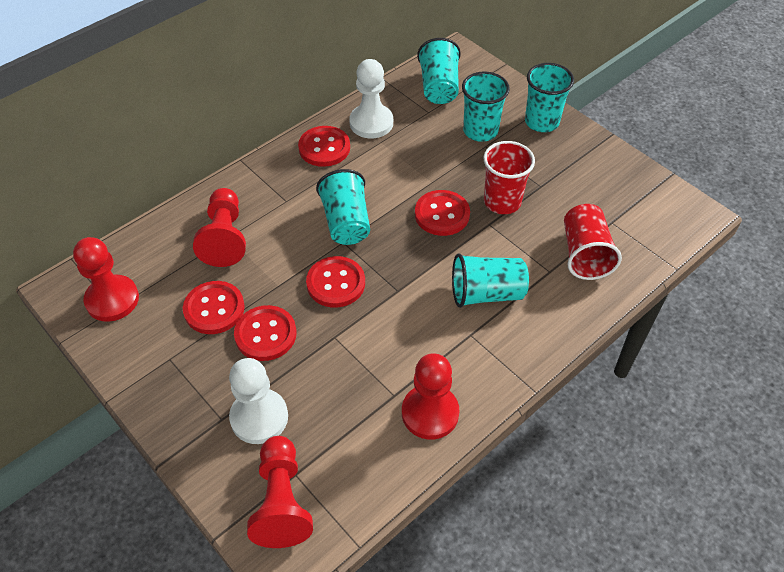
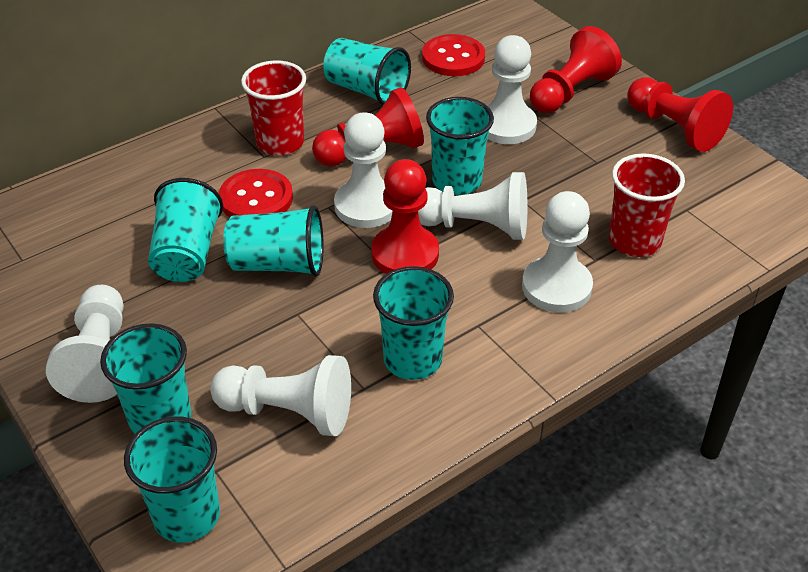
red button: 5 -> 2
turquoise cup: 5 -> 7
white pawn: 2 -> 6

